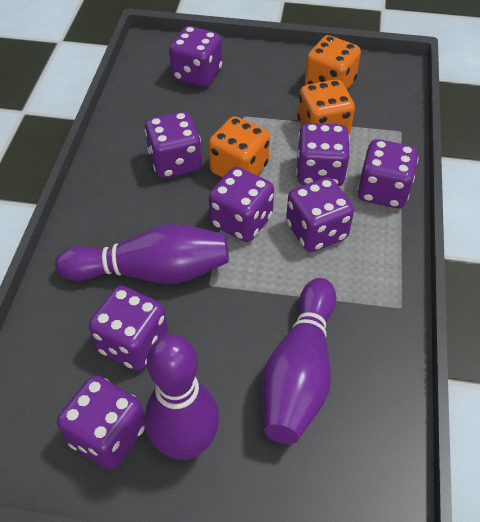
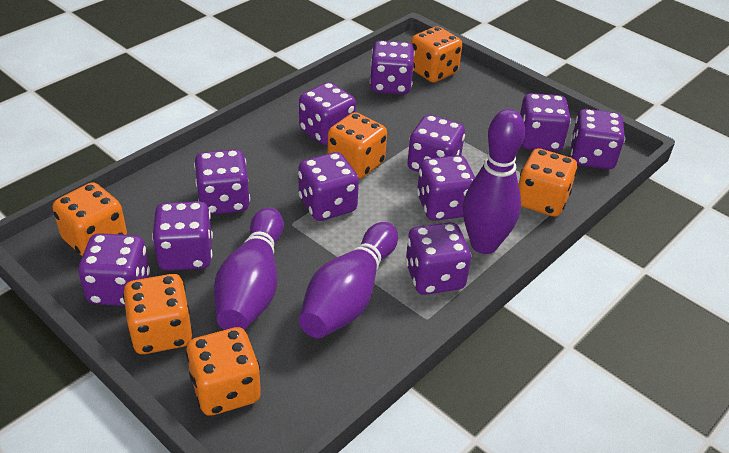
orange dice: 3 -> 6
purple dice: 8 -> 11

